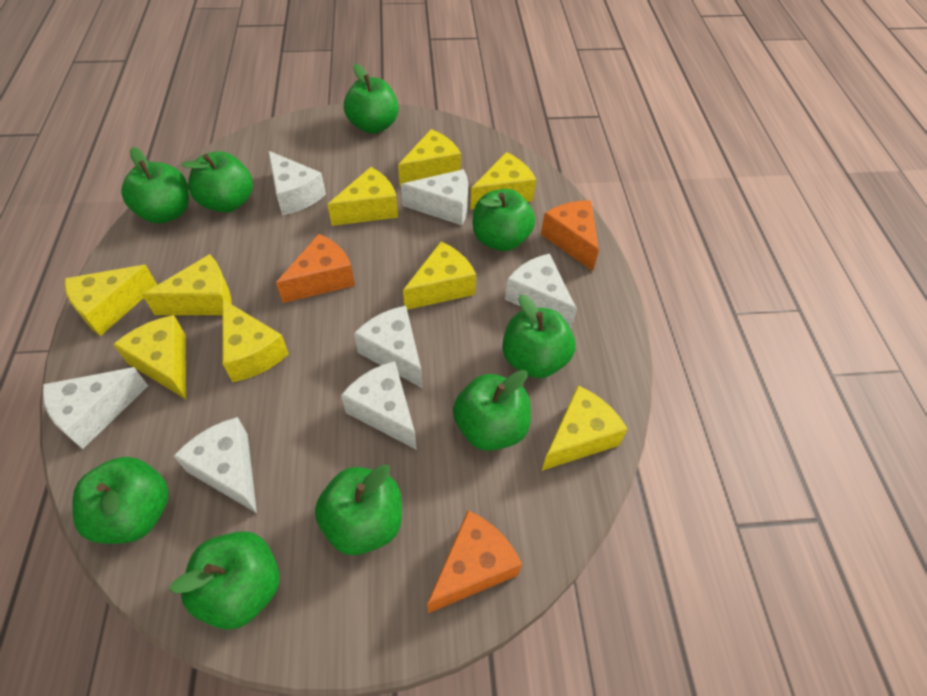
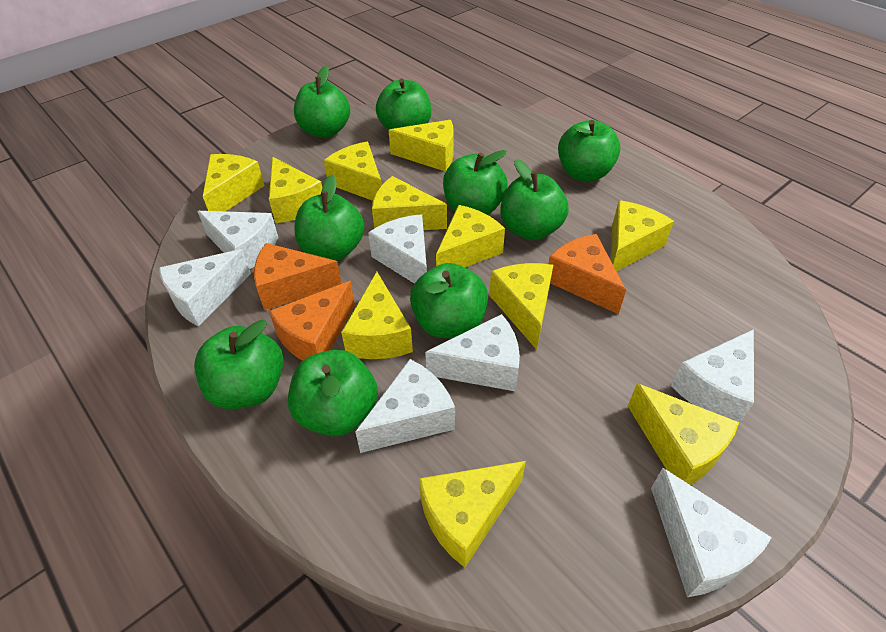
yellow cheese: 9 -> 11

